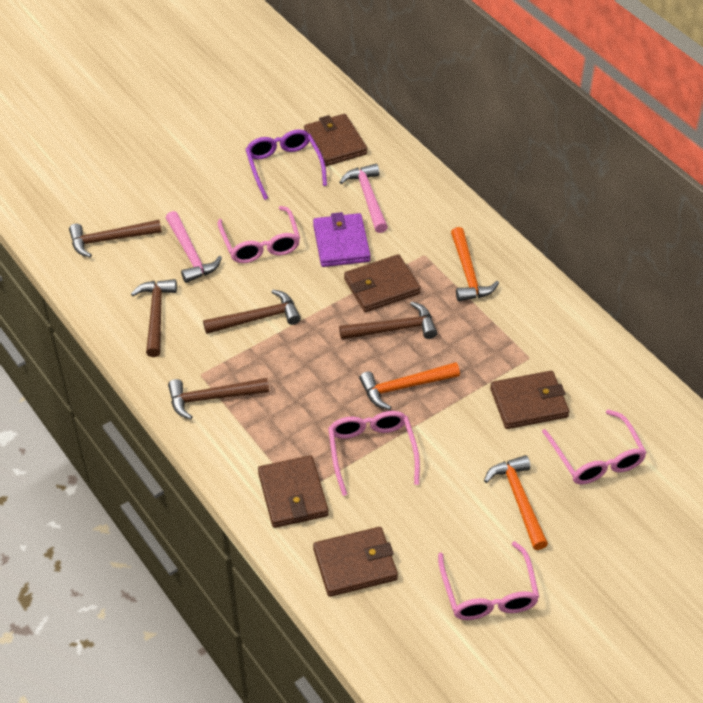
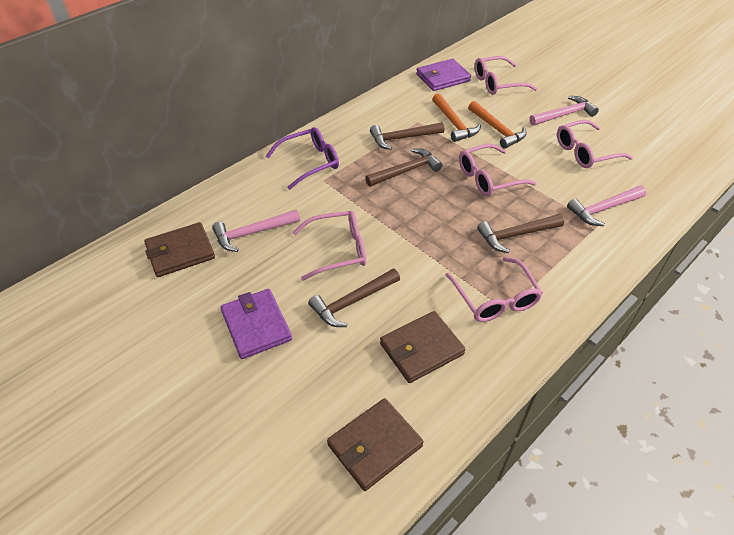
brown hammer: 5 -> 4
brown wallet: 5 -> 3
orange hammer: 3 -> 2
pink glasses: 4 -> 5
pink hammer: 2 -> 3
purple wallet: 1 -> 2

